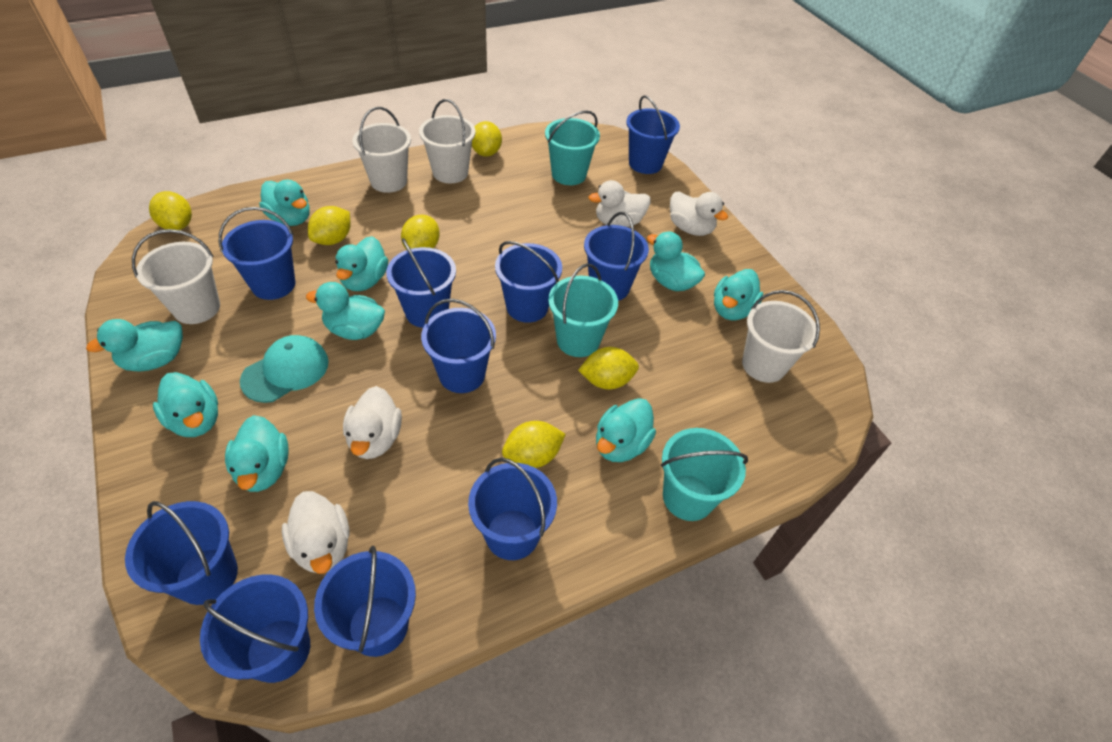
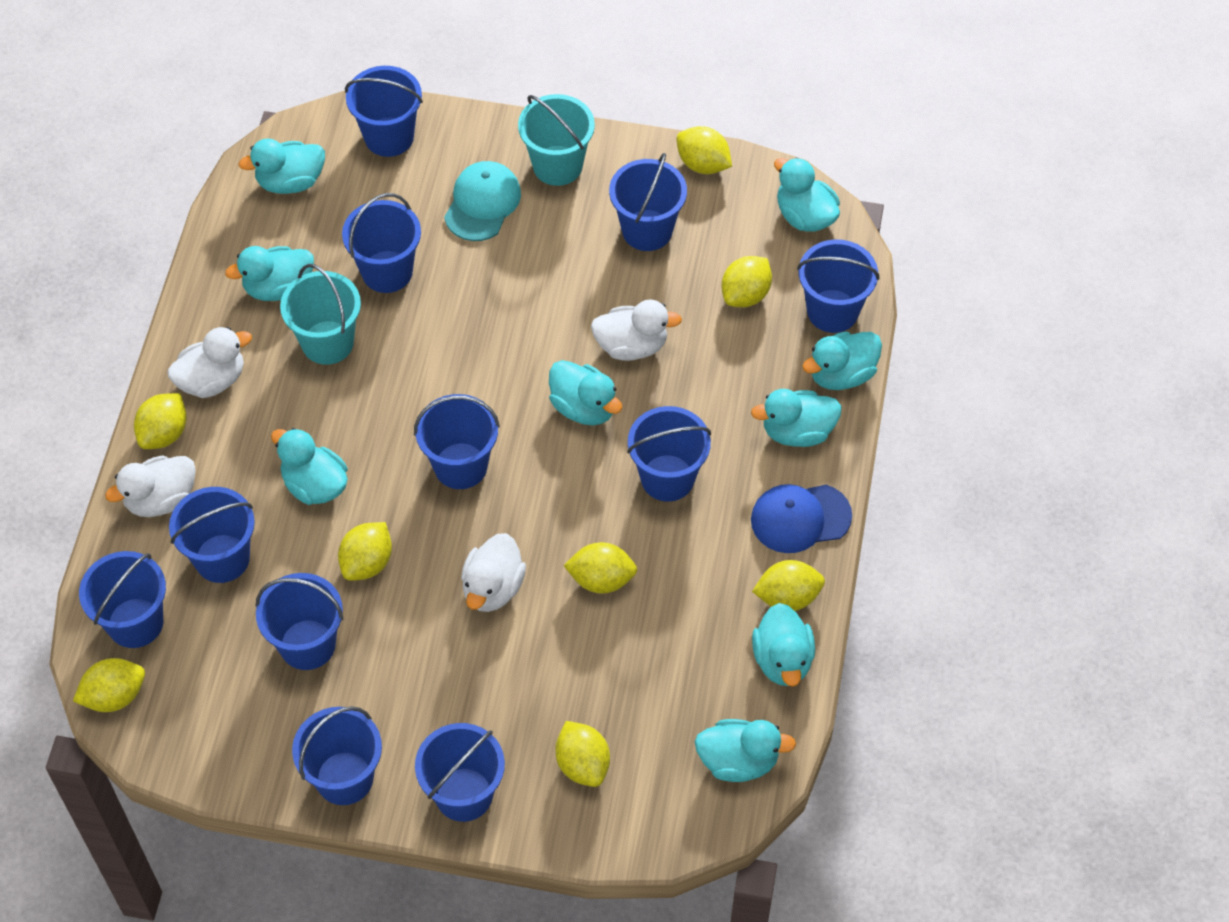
blue bucket: 10 -> 11
blue cap: 0 -> 1
turquoise bucket: 3 -> 2
white bucket: 4 -> 0
yellow lemon: 6 -> 8

